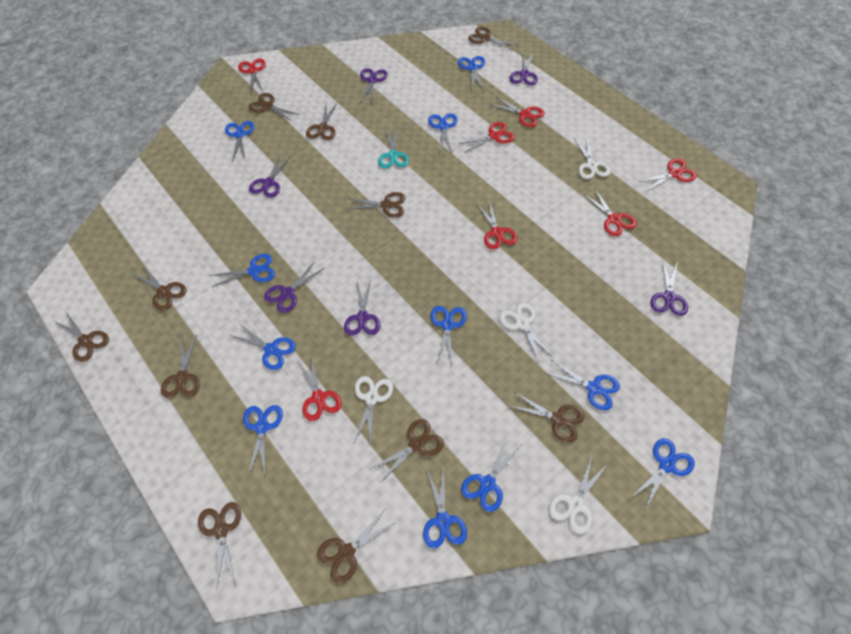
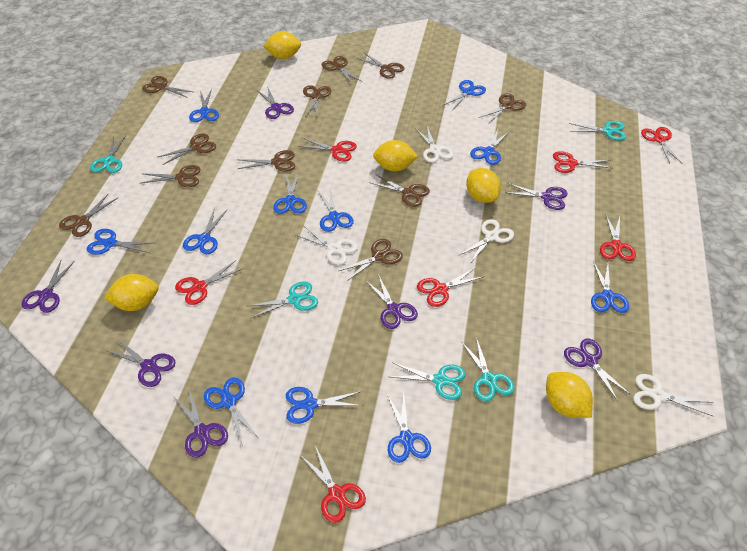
purple scissors: 6 -> 7
turquoise scissors: 1 -> 5
yellow lemon: 0 -> 5

